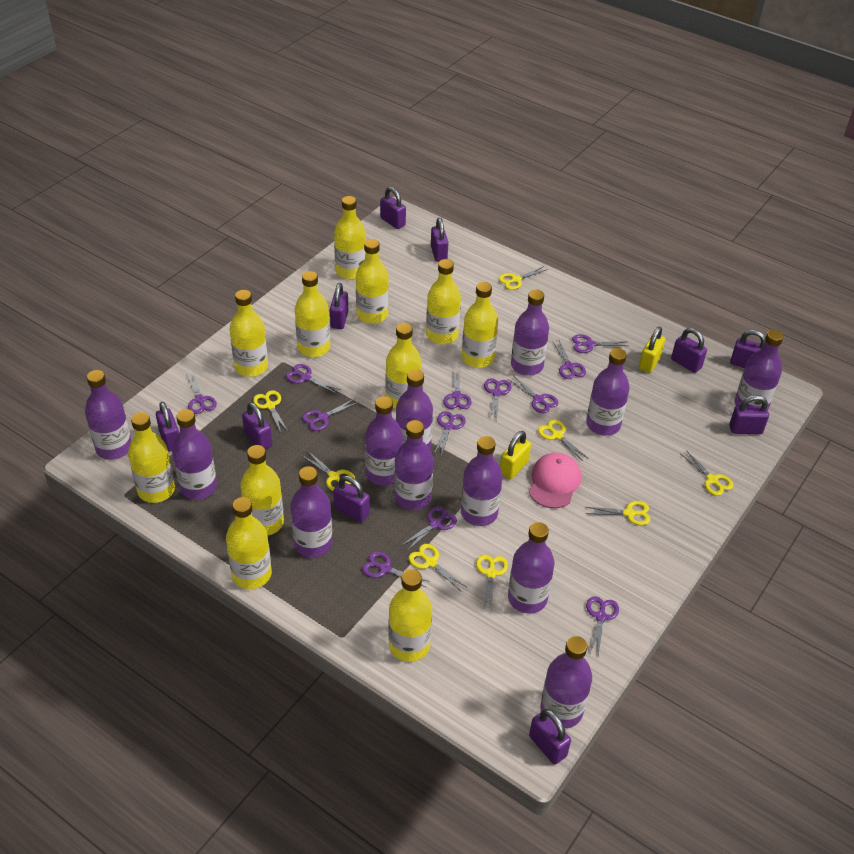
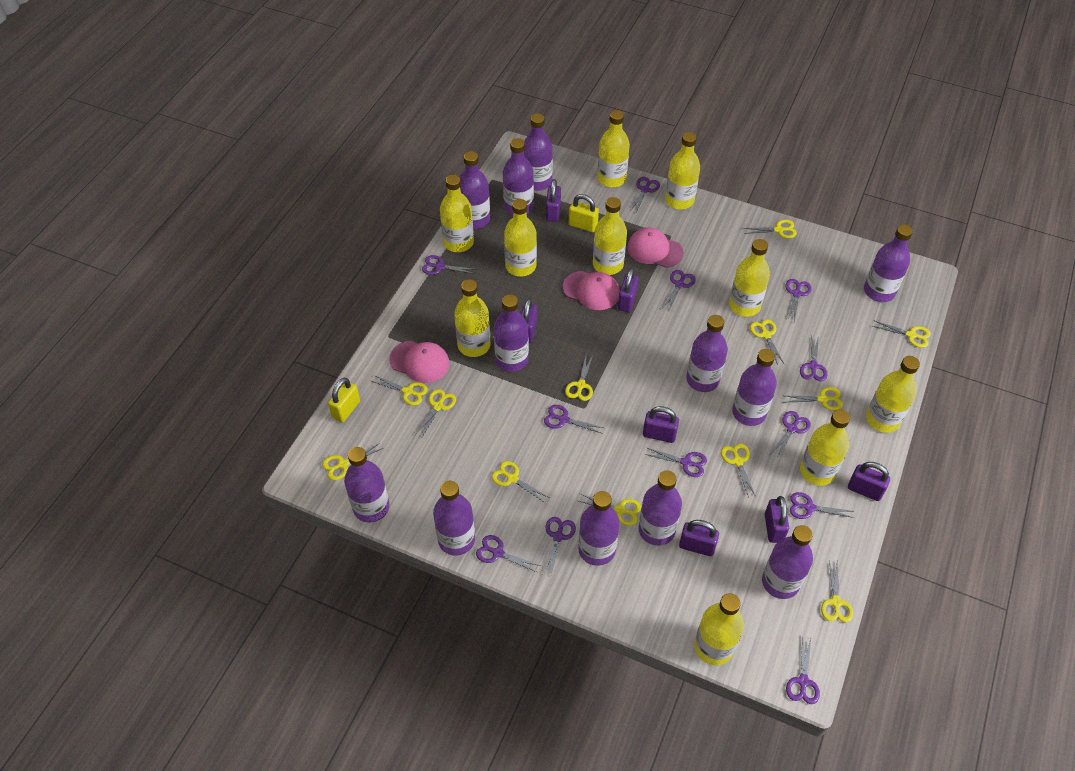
pink cap: 1 -> 3
purple padlock: 10 -> 7
yellow bottle: 11 -> 10
yellow scissors: 8 -> 12

